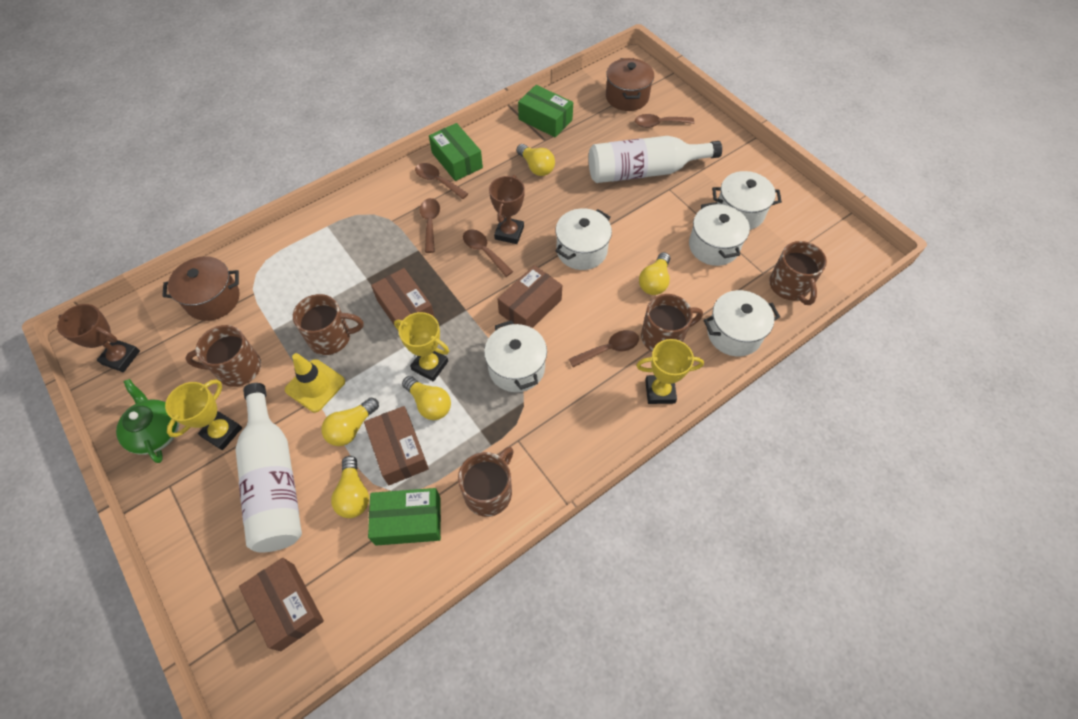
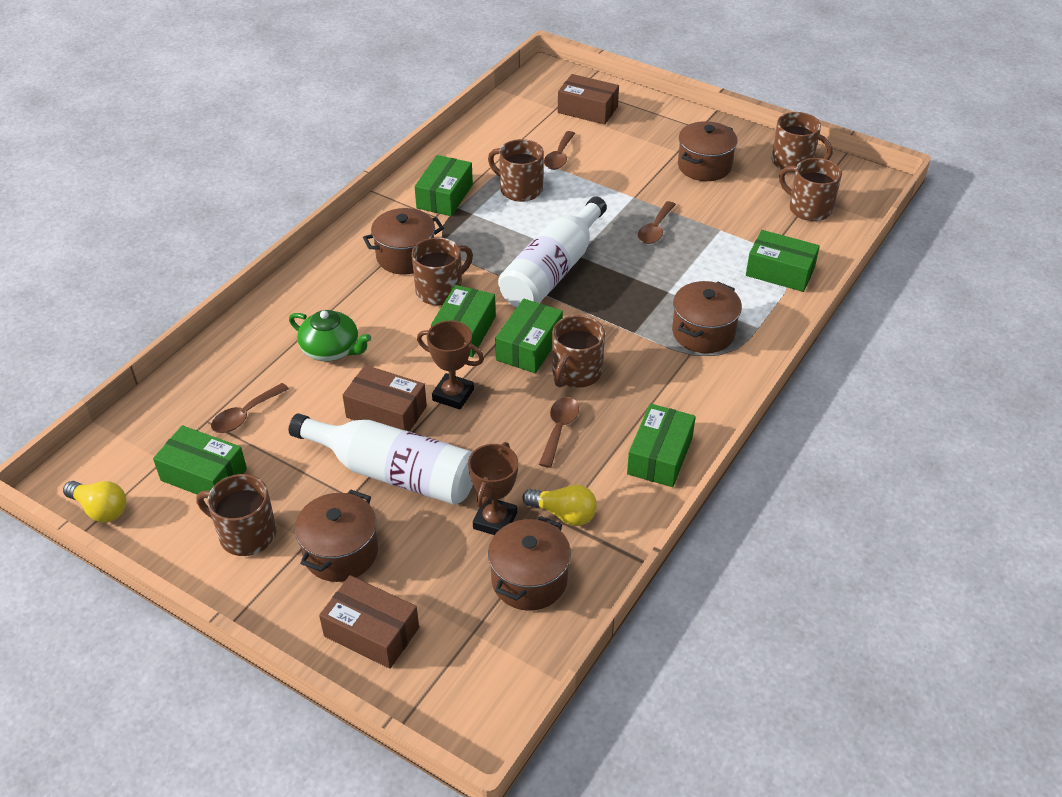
brown box: 4 -> 3
brown mug: 5 -> 6
brown pot: 2 -> 5
brown spoon: 5 -> 4
green box: 3 -> 6
white pot: 5 -> 0
yellow light bulb: 5 -> 2
yellow traffic cone: 1 -> 0
yellow trophy: 3 -> 0

